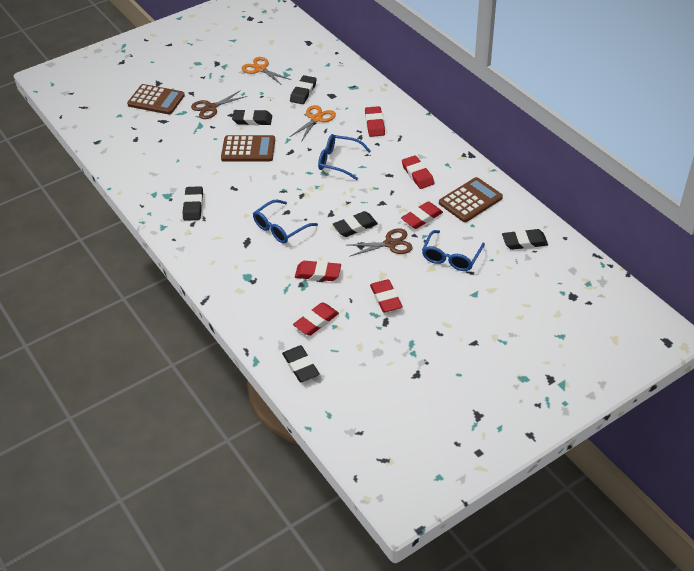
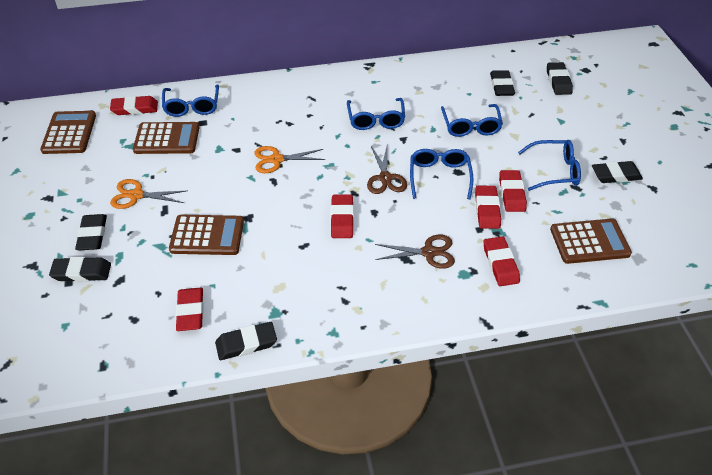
blue glasses: 3 -> 5
brown calculator: 3 -> 4

